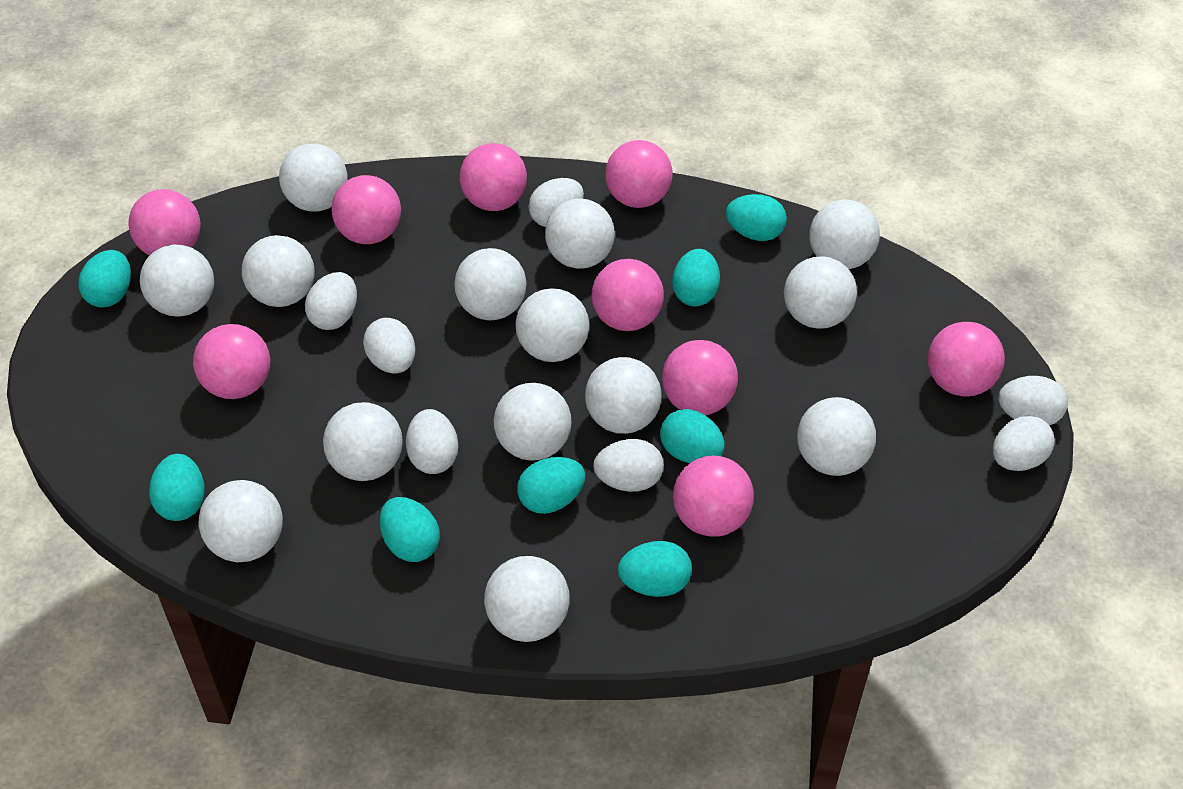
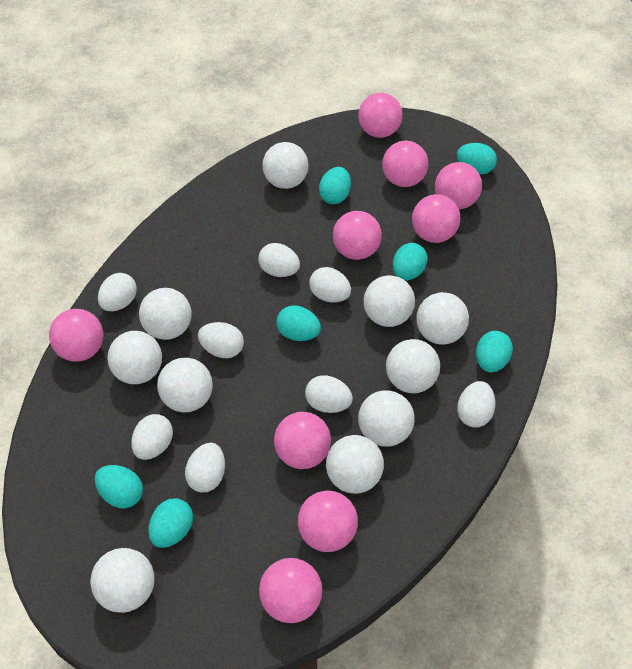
turquoise egg: 8 -> 7
white ball: 14 -> 10
white egg: 7 -> 8

